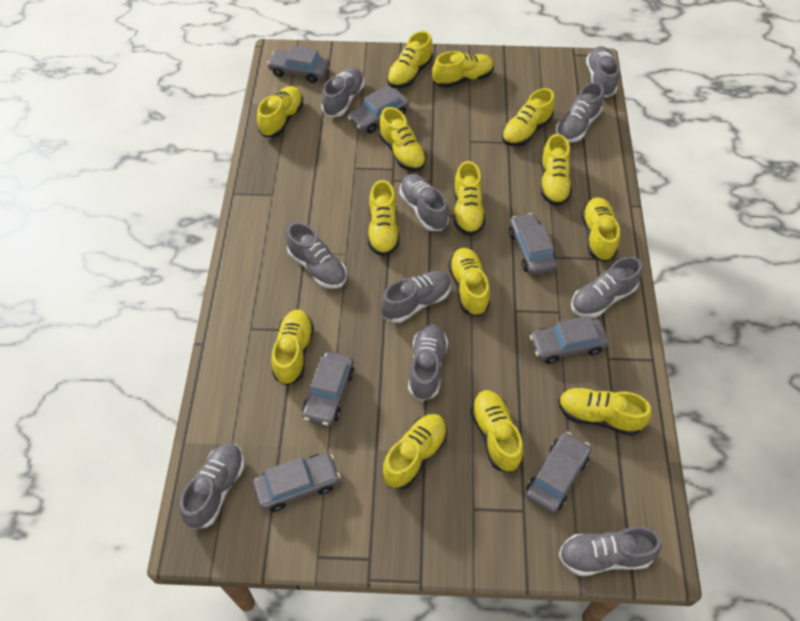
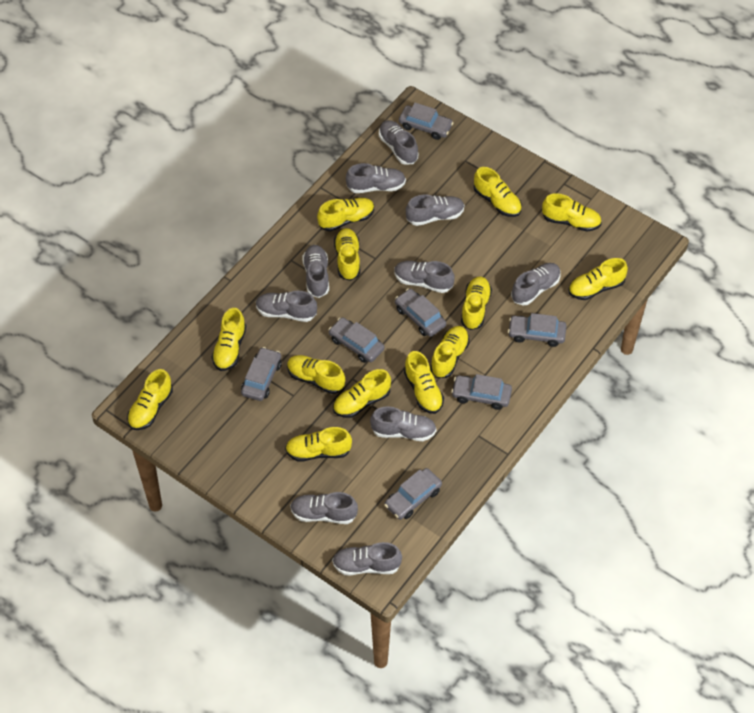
yellow shoe: 14 -> 13

